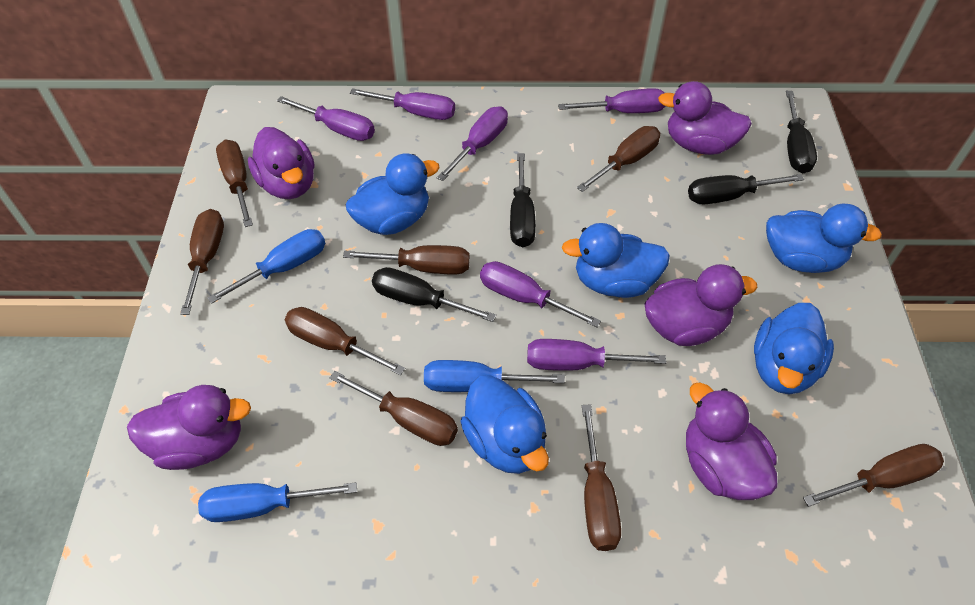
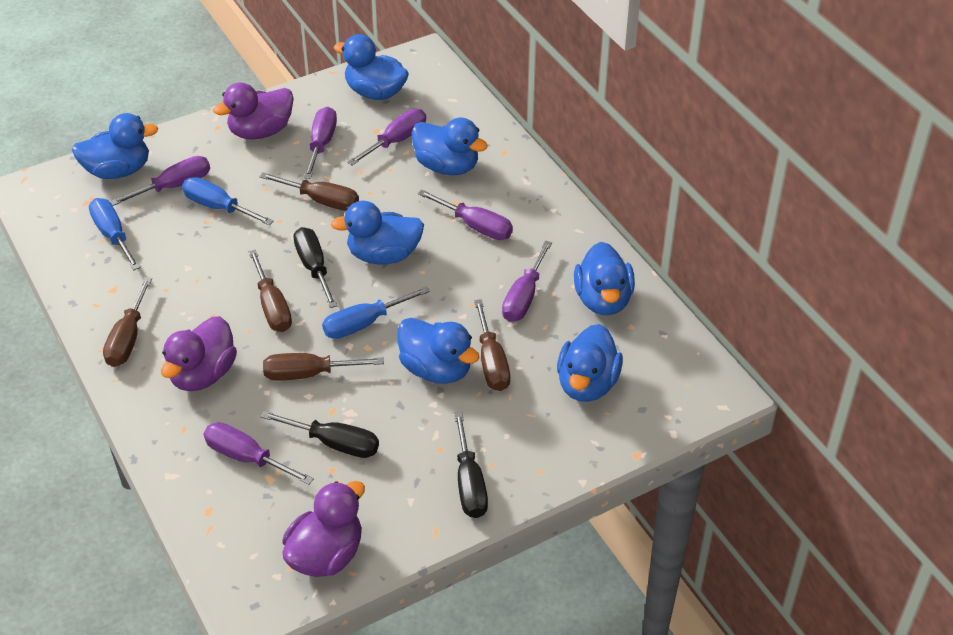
black screwdriver: 4 -> 3
blue duck: 5 -> 7
brown screwdriver: 8 -> 5
purple duck: 5 -> 3

